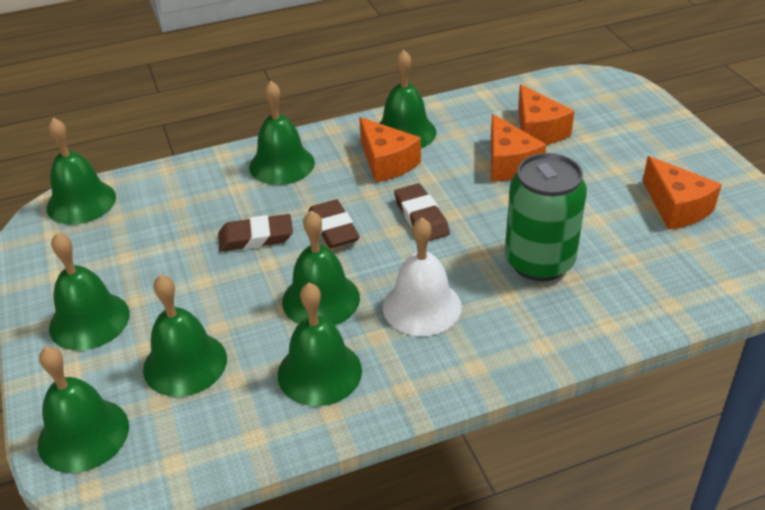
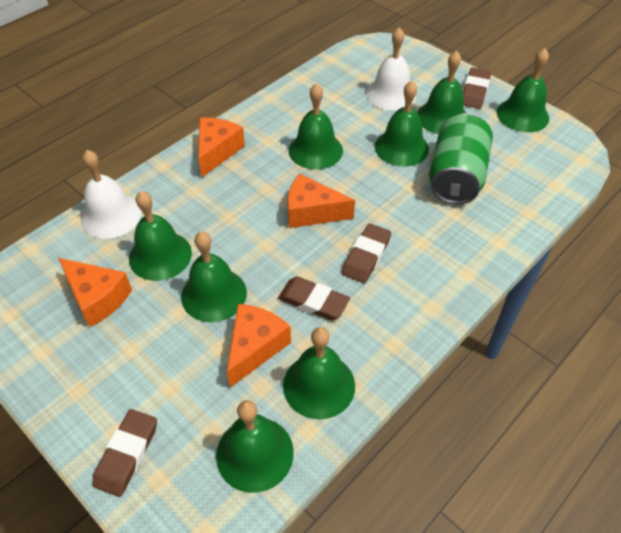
brown eraser: 3 -> 4
white bell: 1 -> 2

